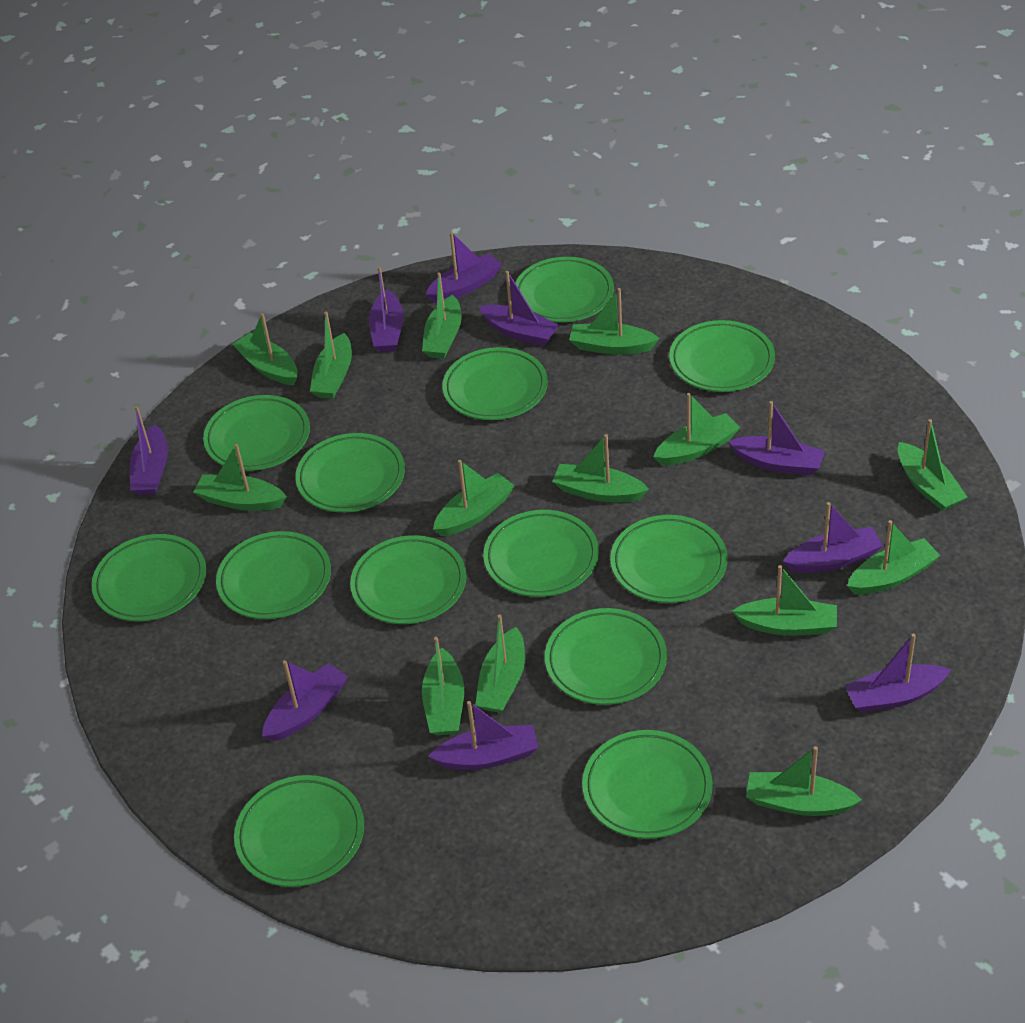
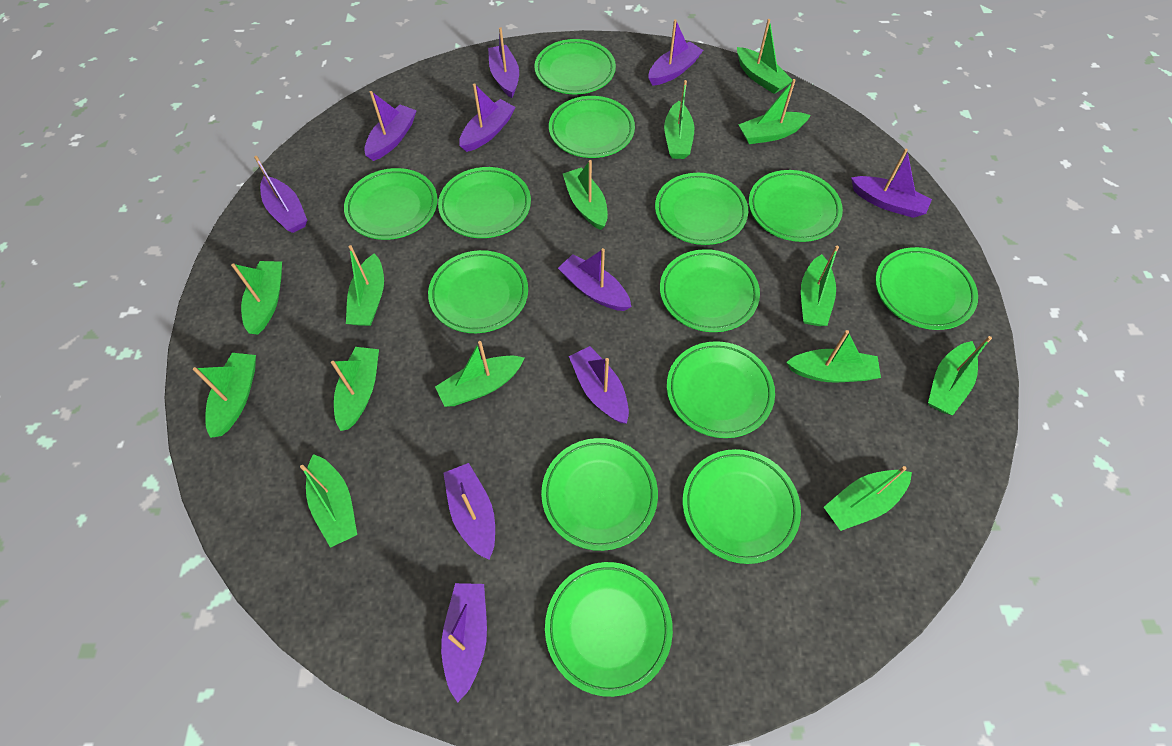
purple boat: 9 -> 10

